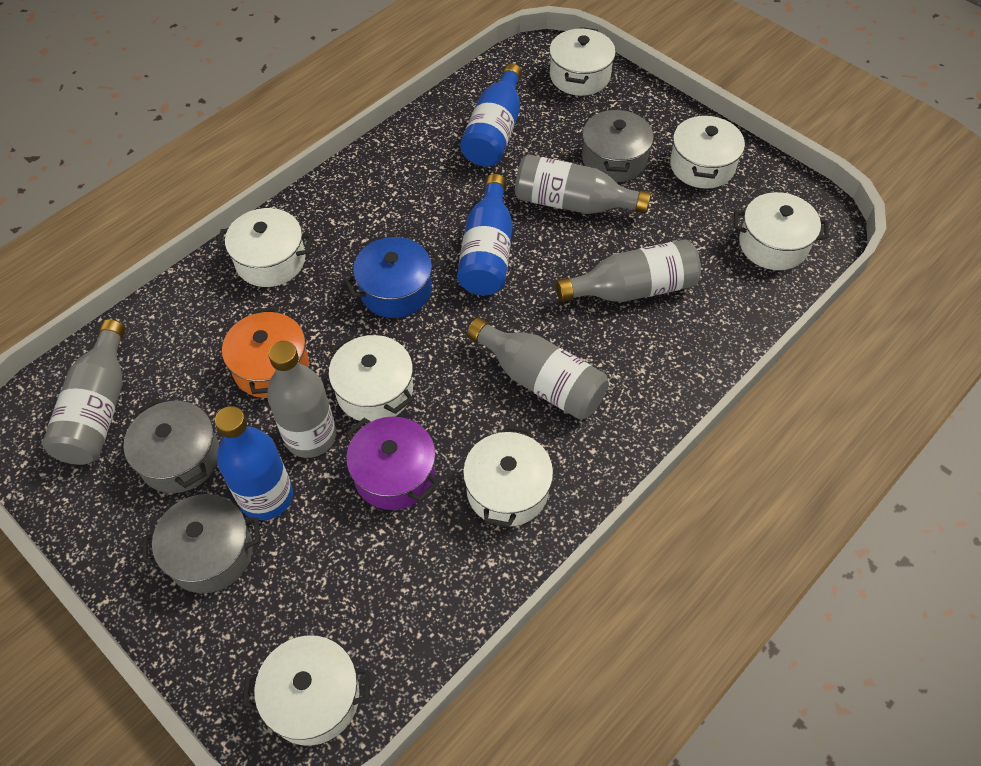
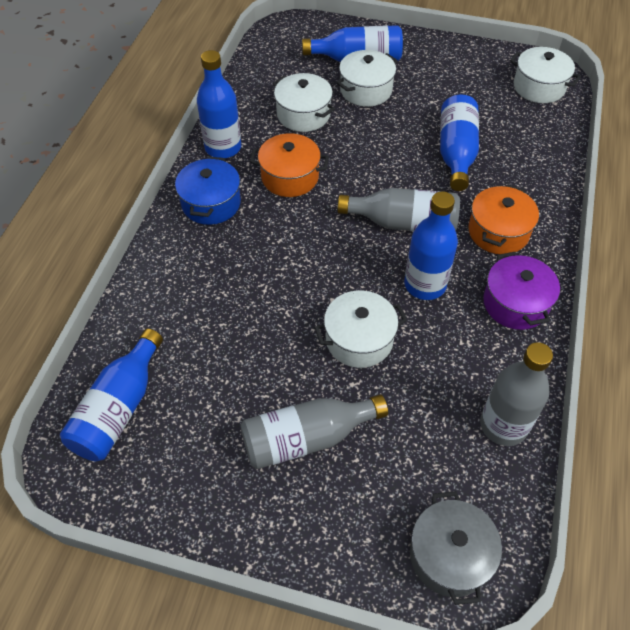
blue bottle: 3 -> 5
grey bottle: 5 -> 3
grey pot: 3 -> 1
orange pot: 1 -> 2
white pot: 7 -> 4

